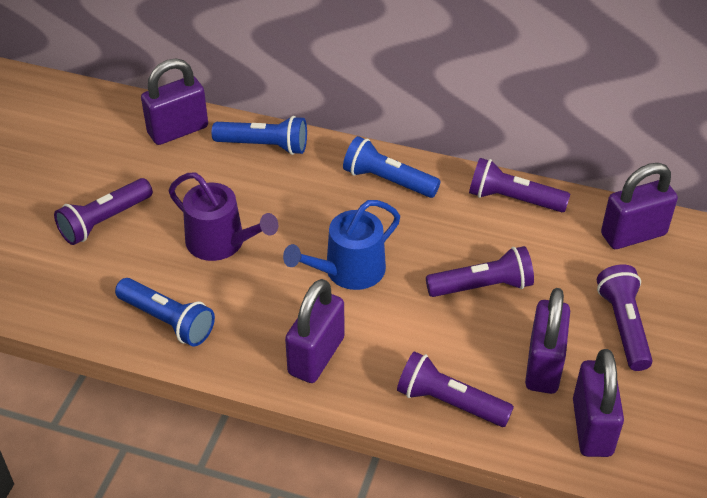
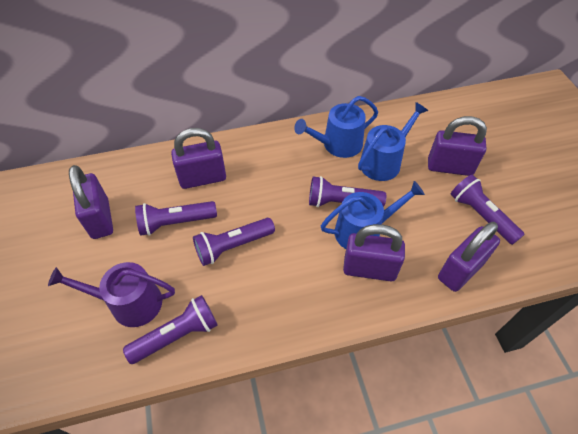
blue flashlight: 3 -> 0
blue watering can: 1 -> 3

